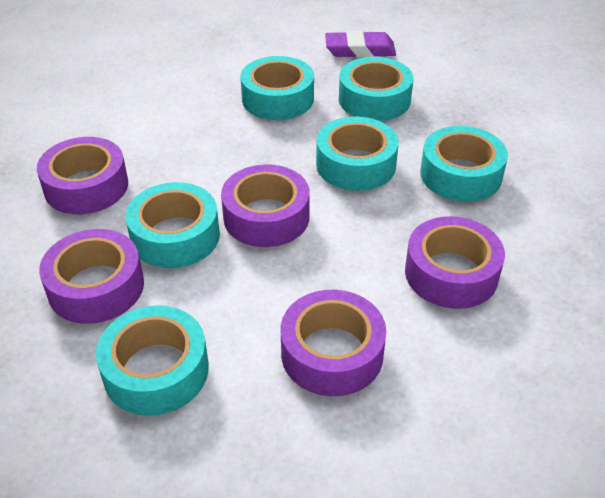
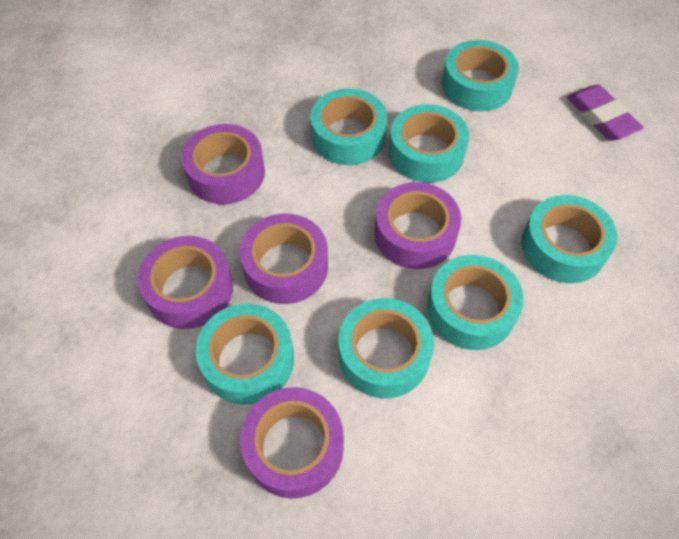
turquoise tape: 6 -> 7

